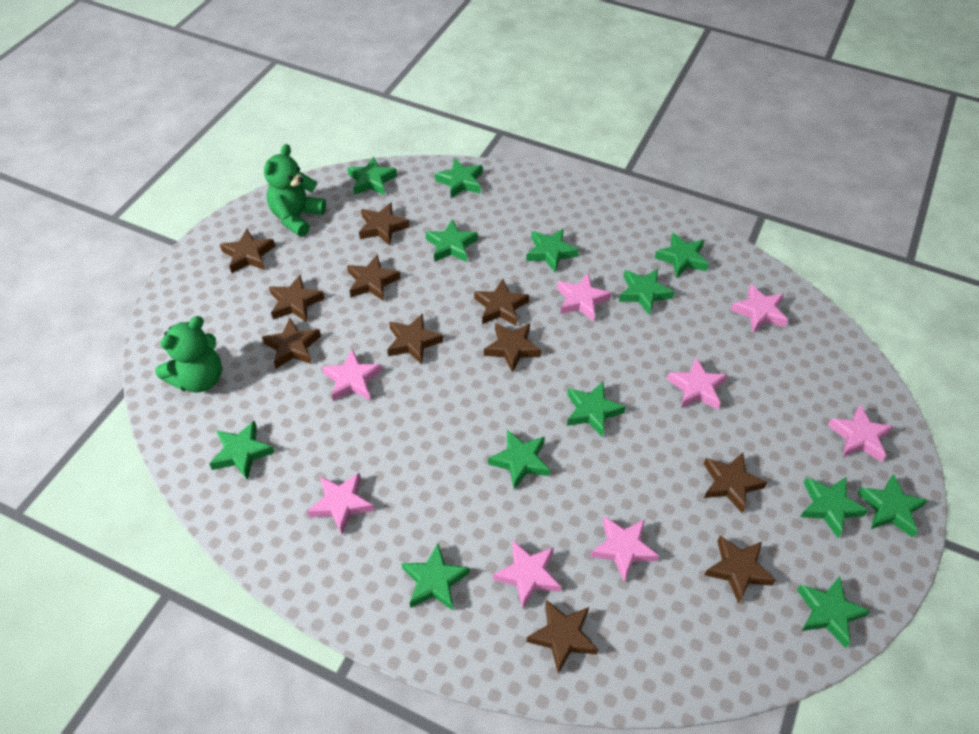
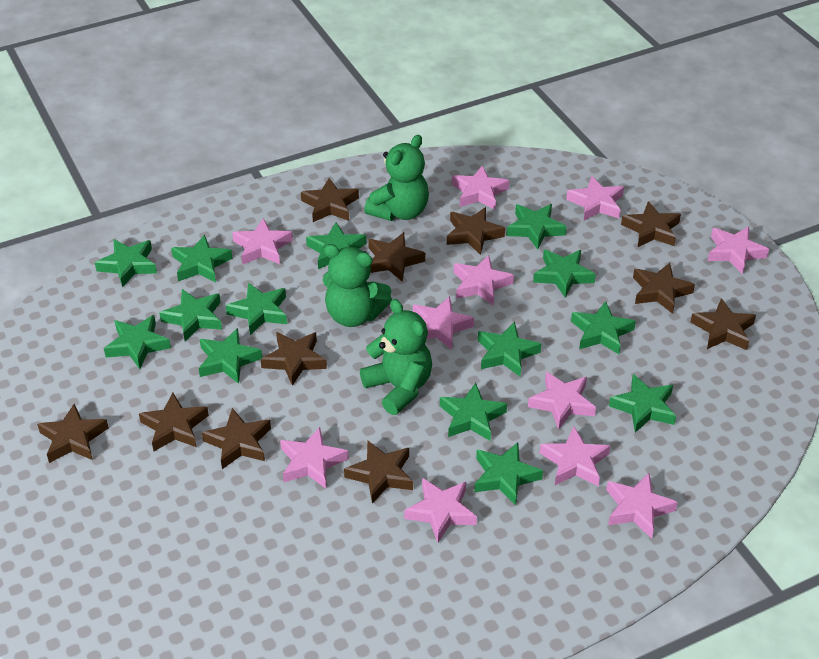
green star: 13 -> 14
green teddy bear: 2 -> 3
pink star: 8 -> 11

